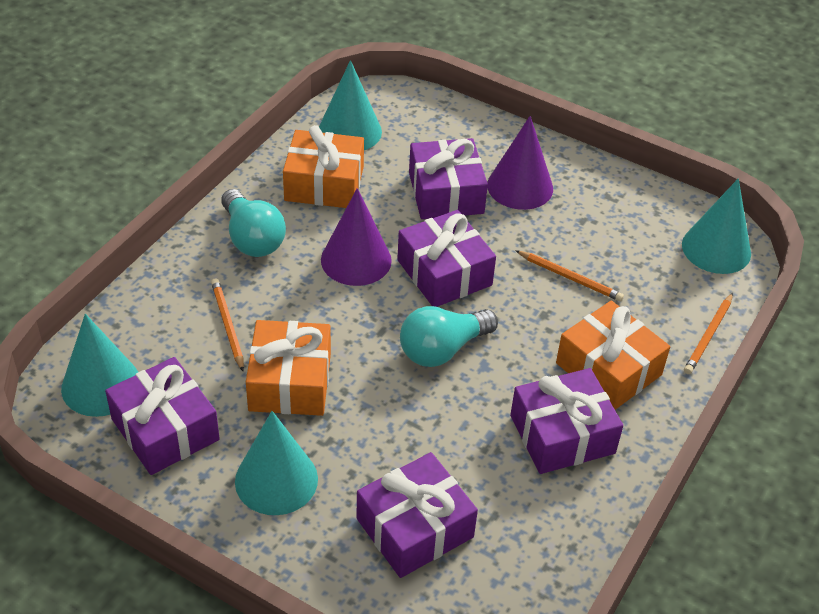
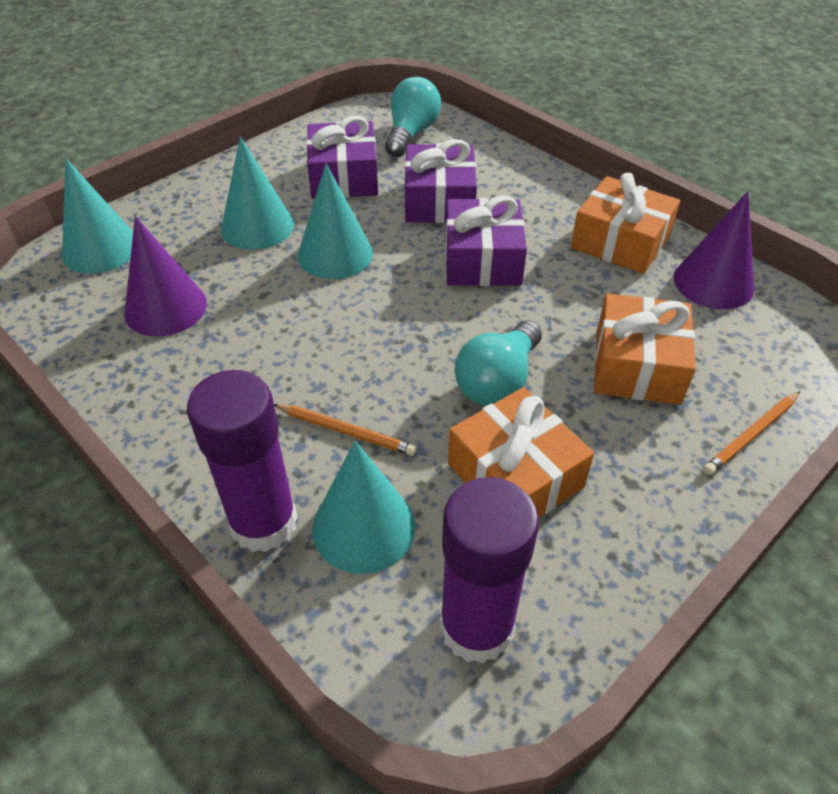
orange pencil: 3 -> 2
purple gift: 5 -> 3
purple glue stick: 0 -> 2

